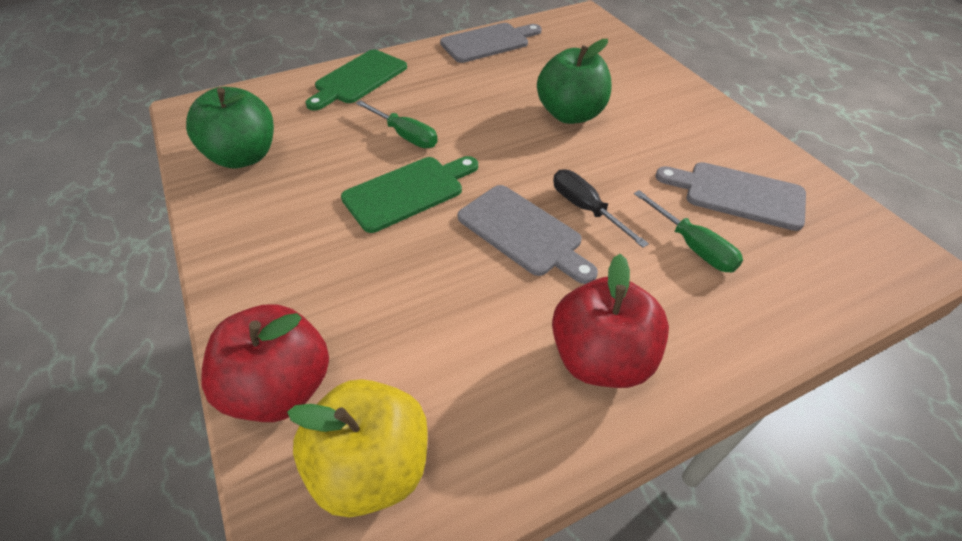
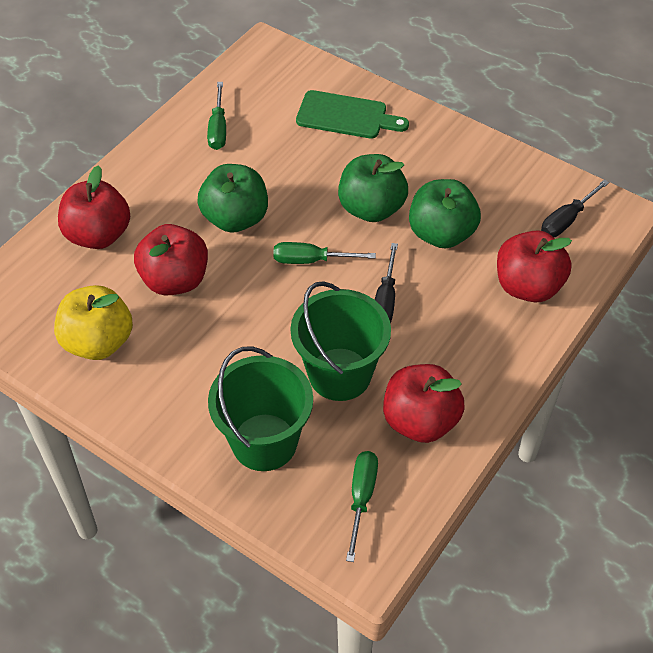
black screwdriver: 1 -> 2
green apple: 2 -> 3
green bucket: 0 -> 2
green cutting board: 2 -> 1
green screwdriver: 2 -> 3
grey cutting board: 3 -> 0
red apple: 2 -> 4

